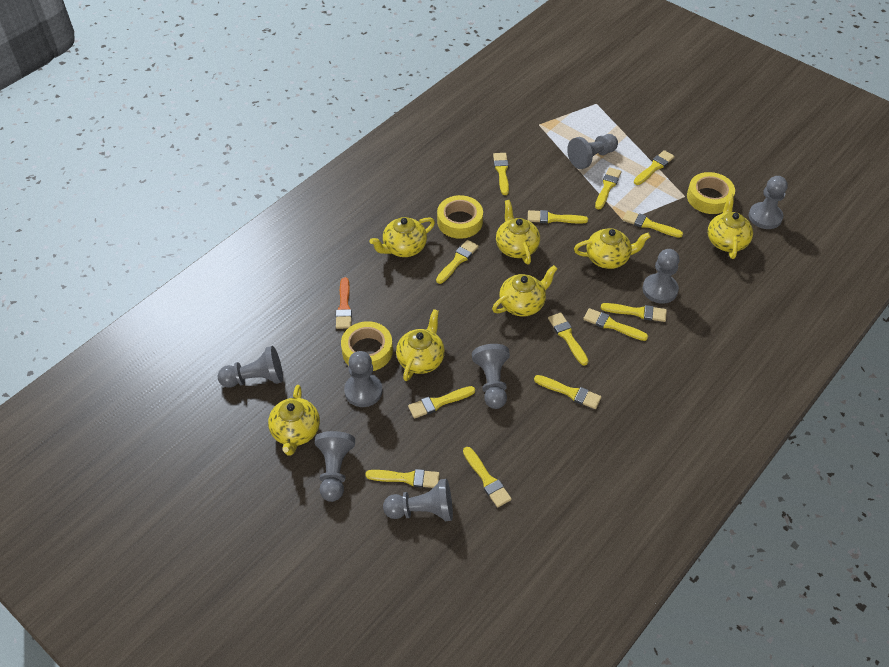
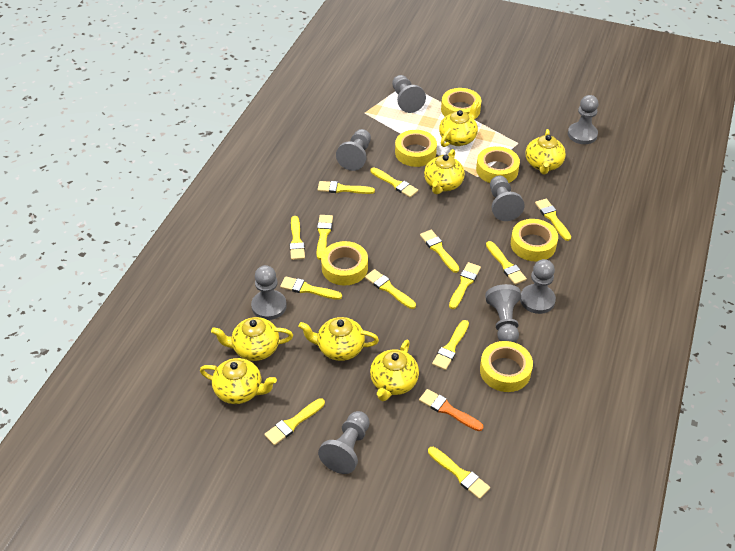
yellow tape: 3 -> 6

